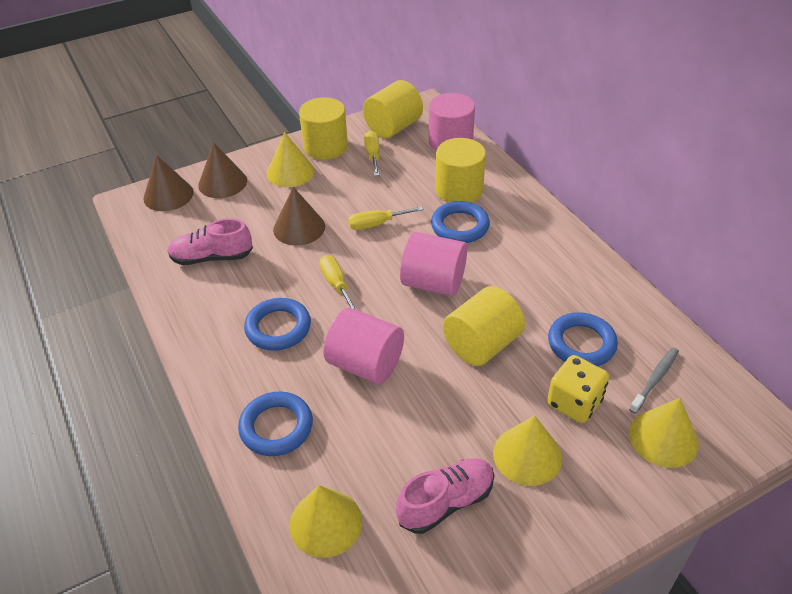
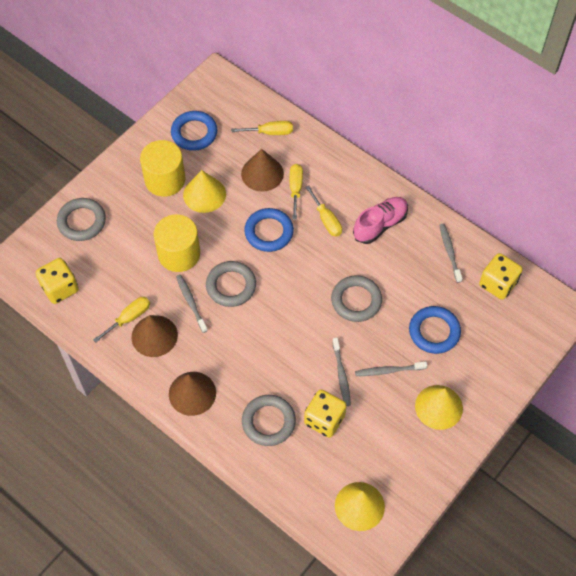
blue ring: 4 -> 3
grey ring: 0 -> 4
grey toothbrush: 1 -> 4
pink cylinder: 3 -> 0
pink shoe: 2 -> 1
yellow cone: 4 -> 3
yellow cylinder: 4 -> 2
yellow dice: 1 -> 3
yellow screwdriver: 3 -> 4

